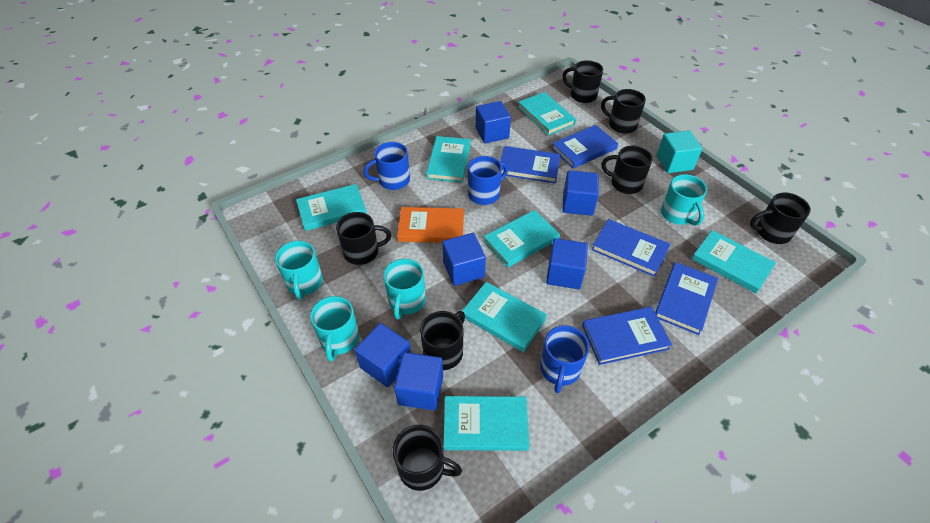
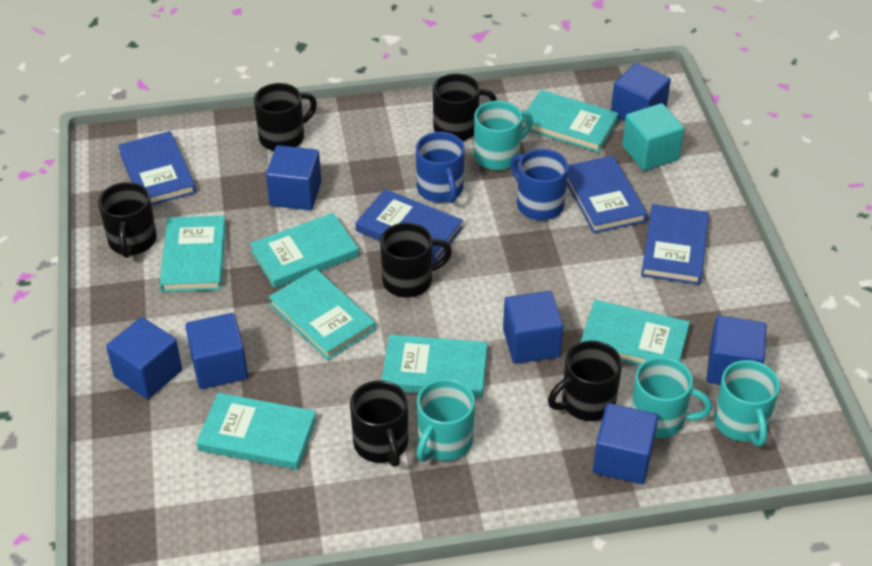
black mug: 7 -> 6
blue book: 5 -> 4
blue cube: 6 -> 7
blue mug: 3 -> 2
orange book: 1 -> 0

